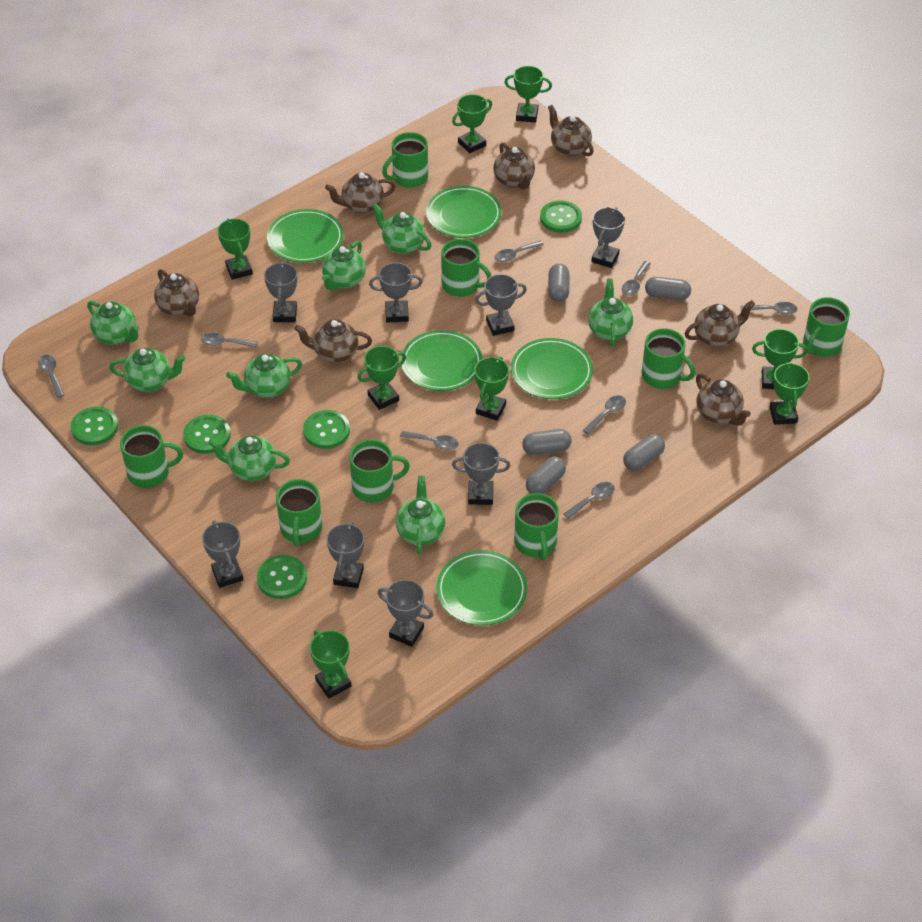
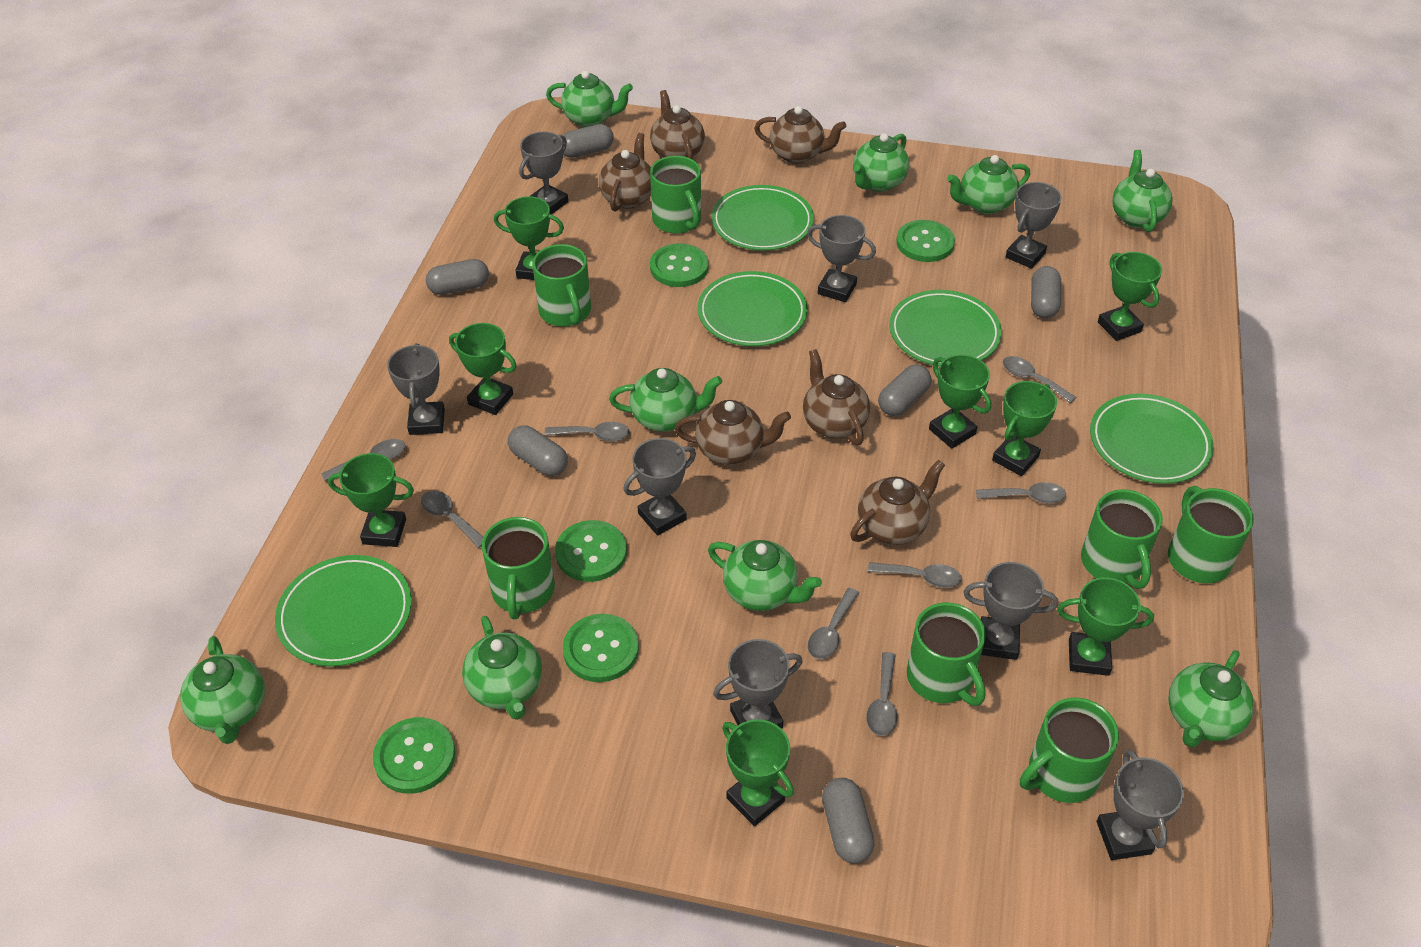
brown teapot: 7 -> 6
green mug: 8 -> 7
green teapot: 8 -> 9
grey capsule: 5 -> 6

